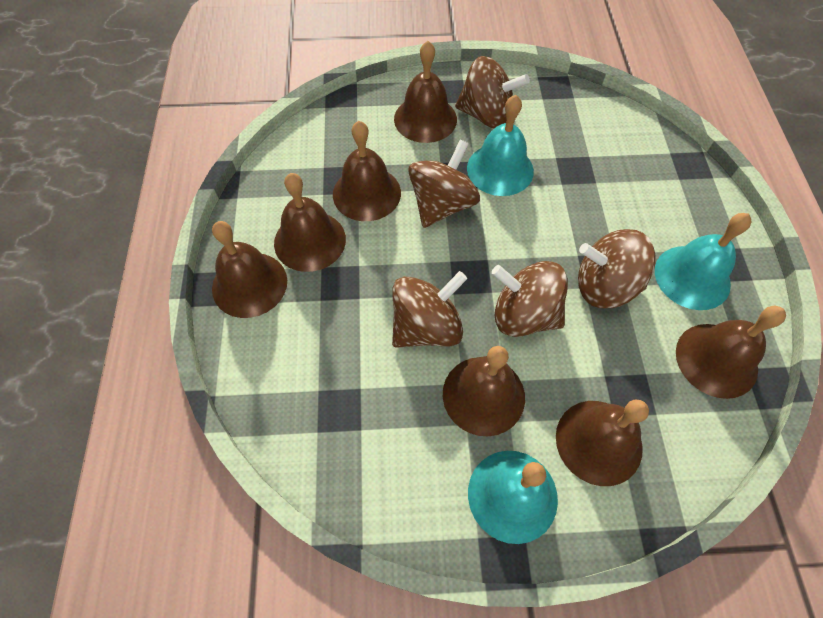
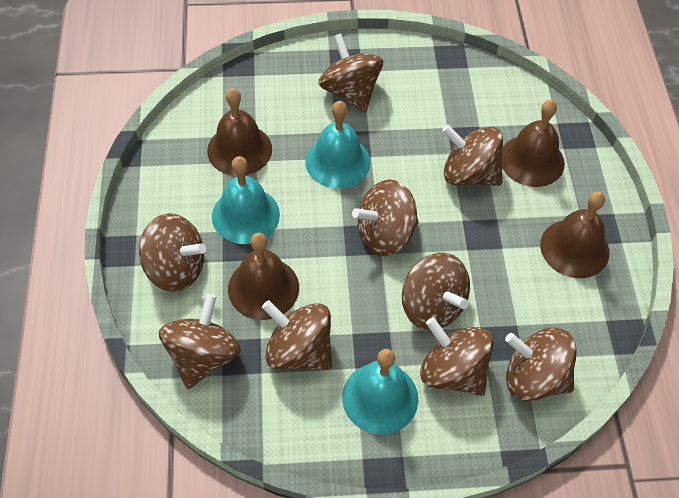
brown bell: 7 -> 4
brown spinning top: 5 -> 9

